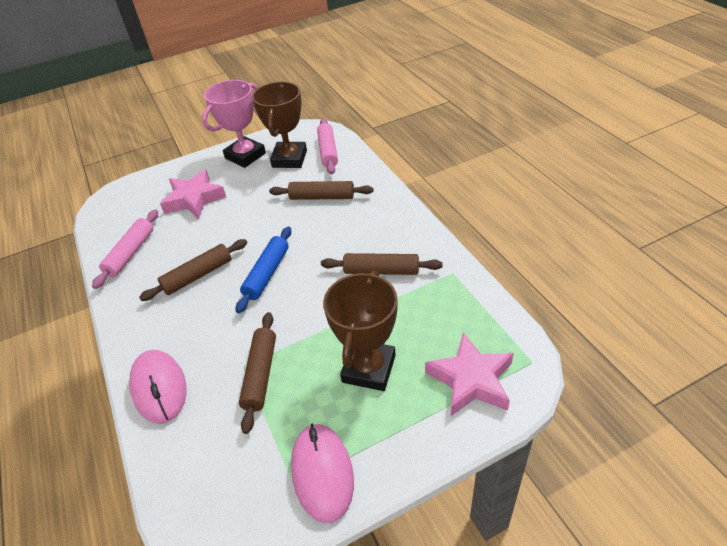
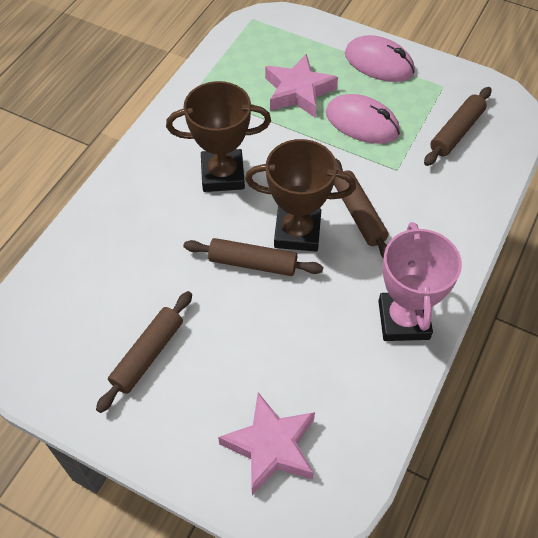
blue rolling pin: 1 -> 0
pink rolling pin: 2 -> 0

